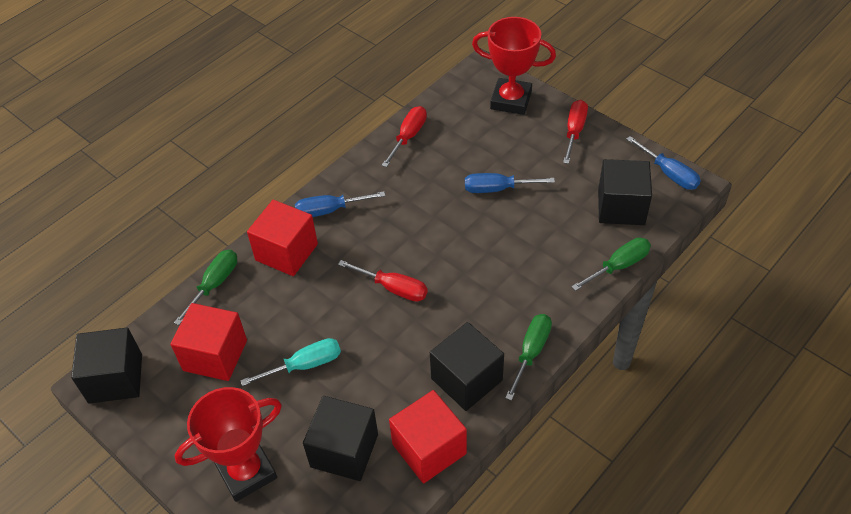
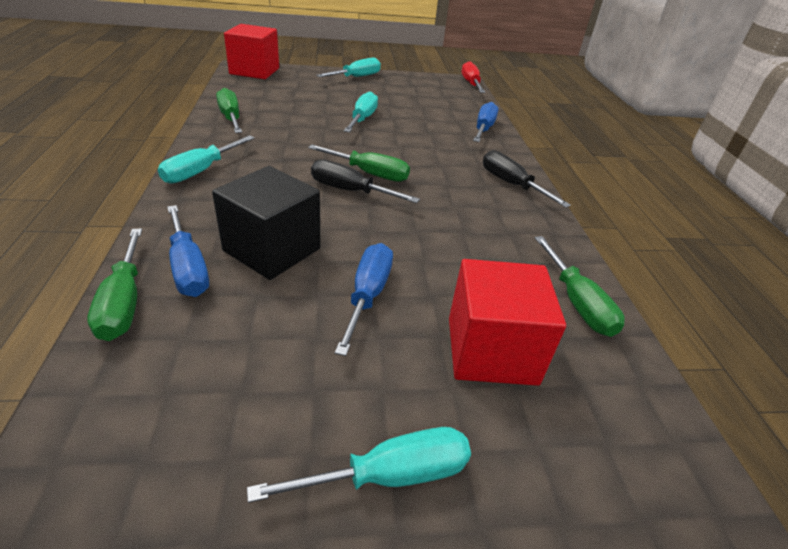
black cube: 4 -> 1
black screwdriver: 0 -> 2
green screwdriver: 3 -> 4
red cube: 3 -> 2
red screwdriver: 3 -> 1
red trophy: 2 -> 0
turquoise screwdriver: 1 -> 4

